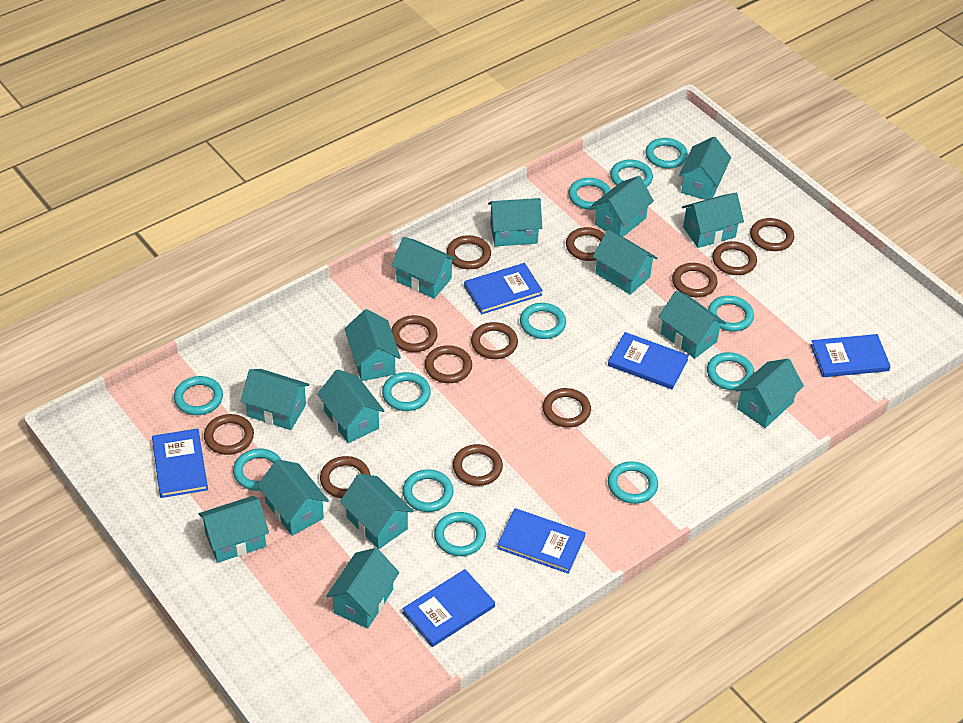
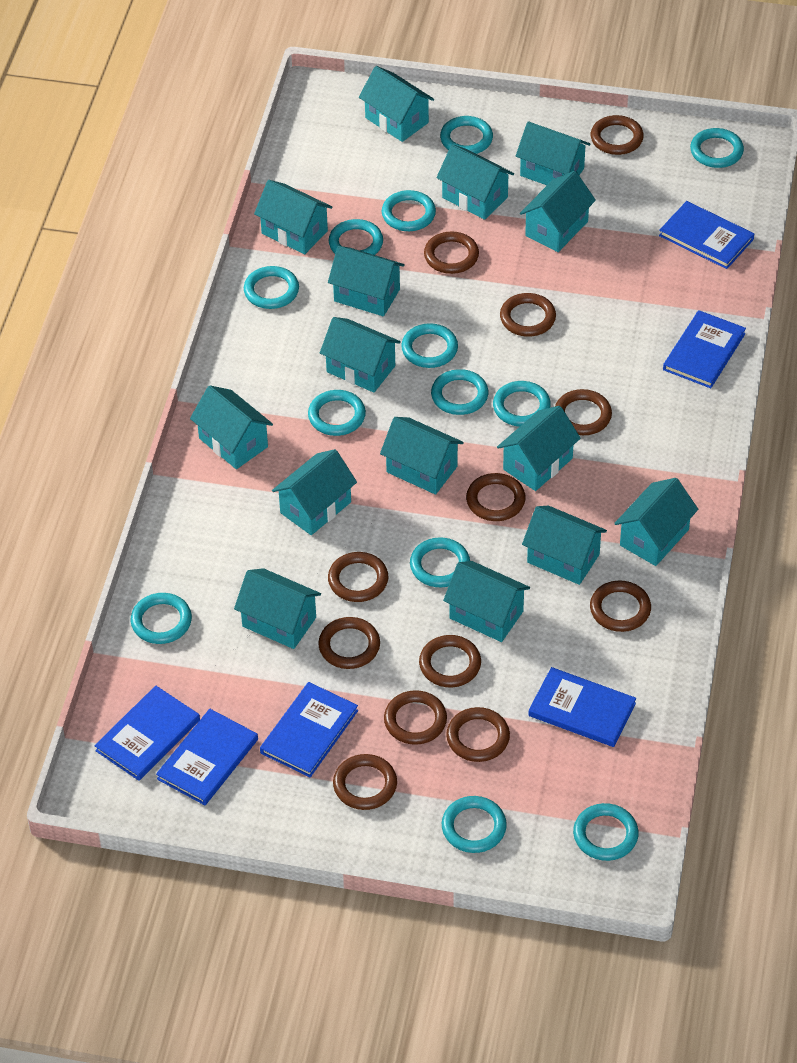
turquoise ring: 12 -> 13

